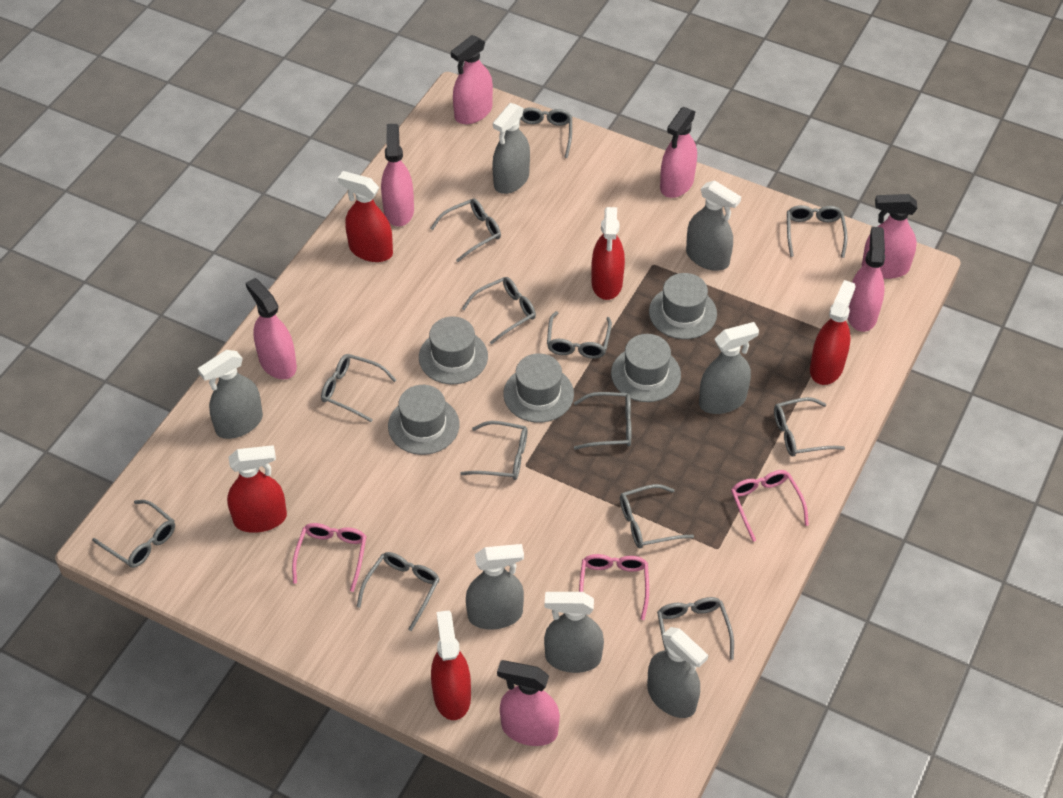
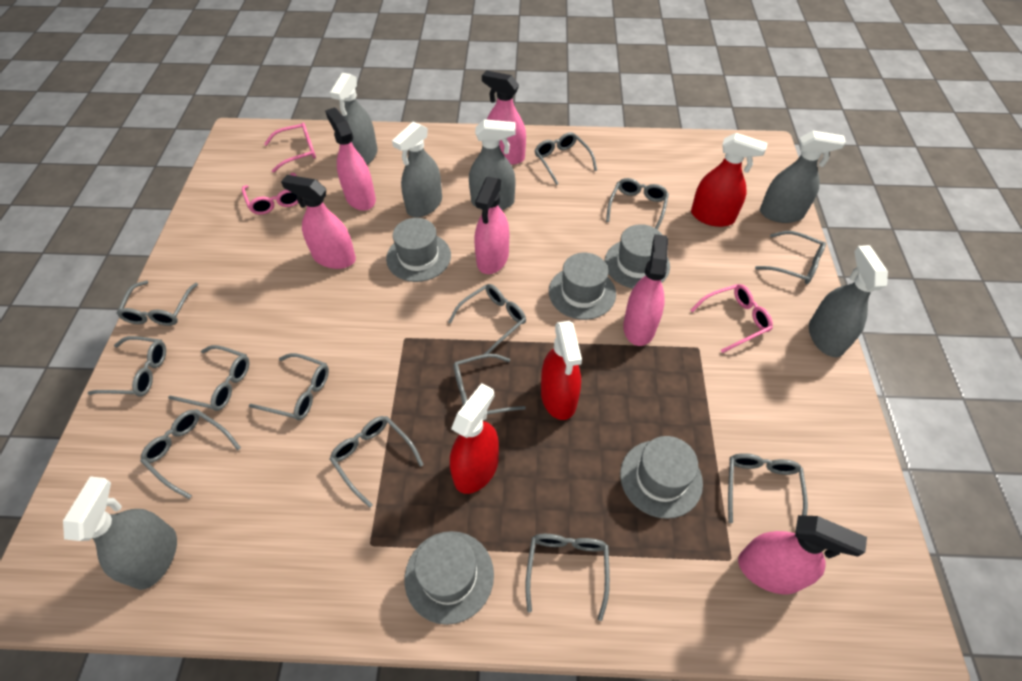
grey spray bottle: 7 -> 6
pink spray bottle: 7 -> 6
red spray bottle: 5 -> 3

